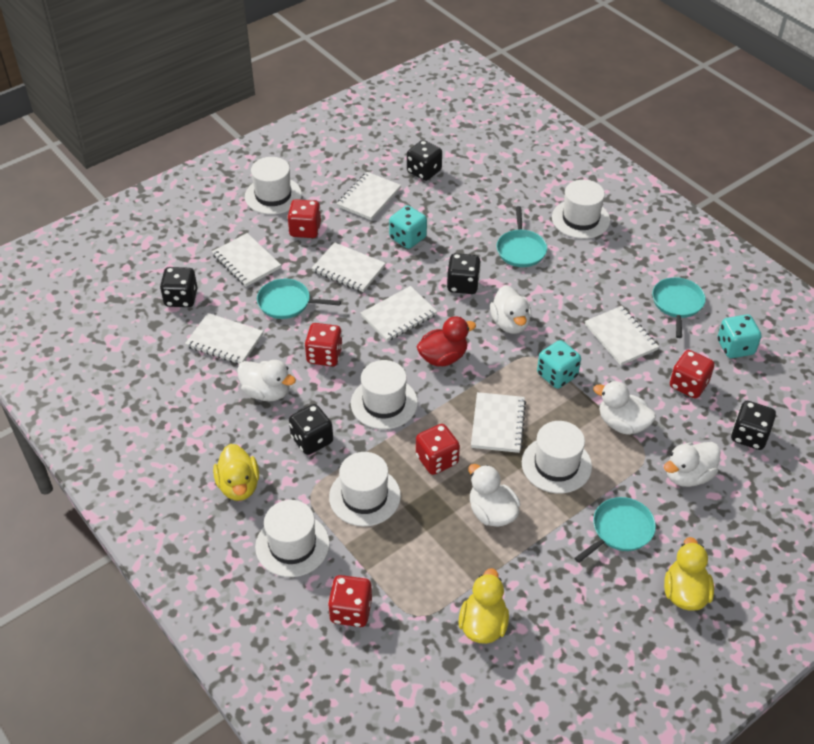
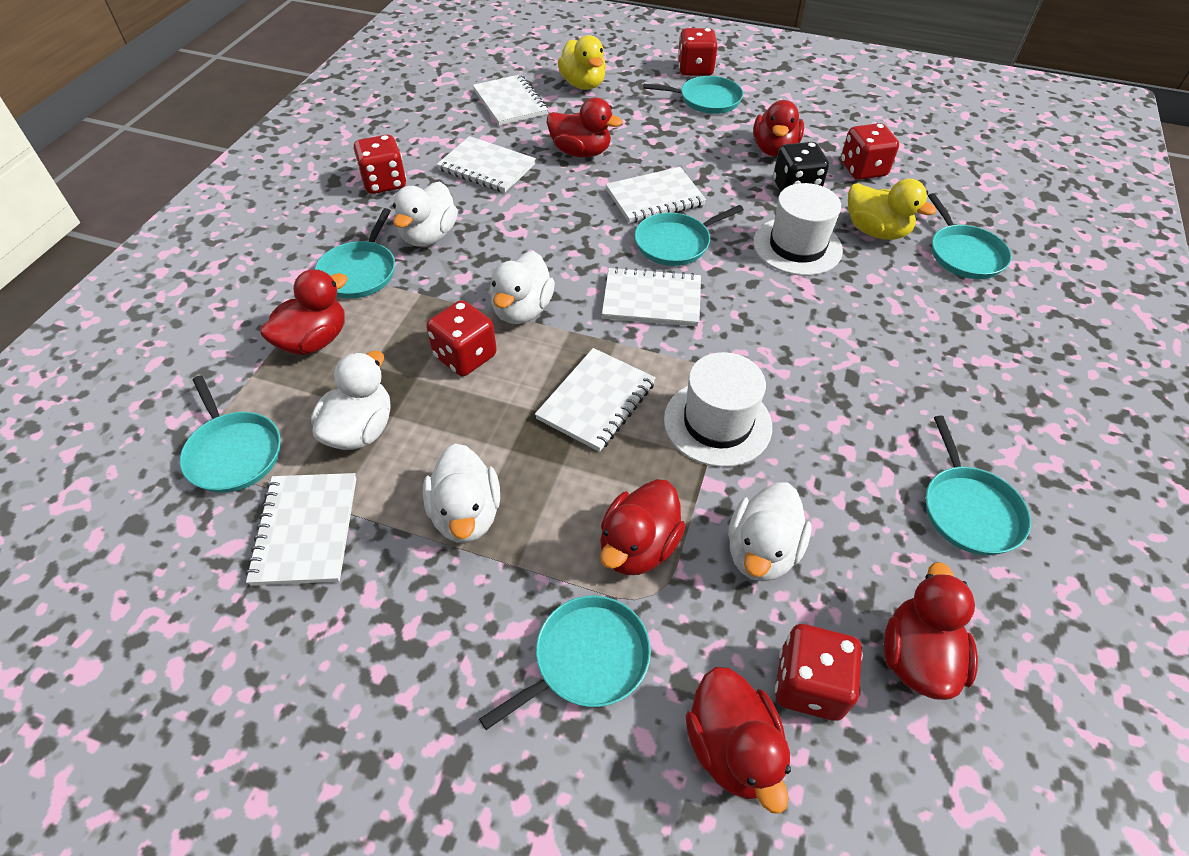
black dice: 5 -> 1
red duck: 1 -> 6
turquoise dice: 3 -> 0
turquoise pan: 4 -> 7
white hat: 6 -> 2
white notebook: 7 -> 6
yellow duck: 3 -> 2

